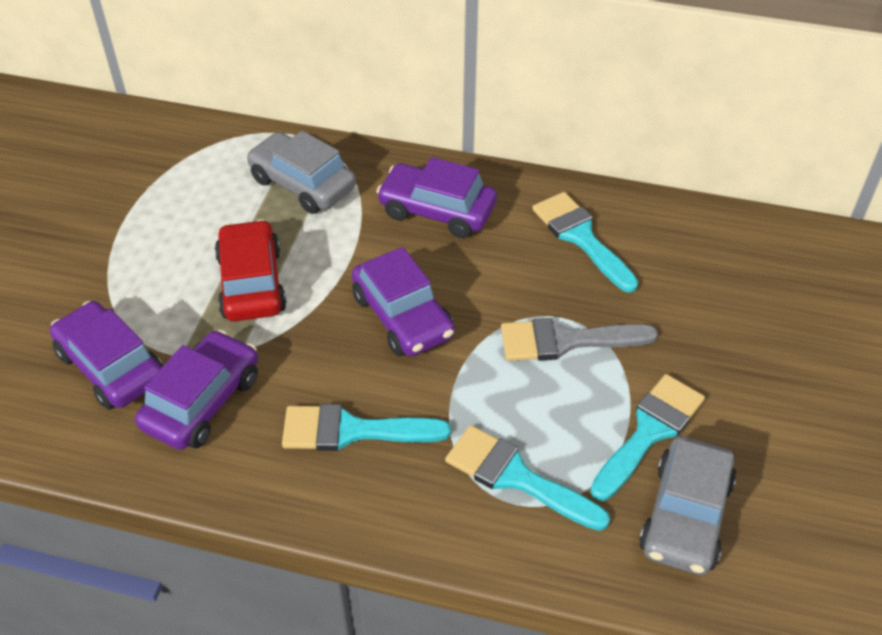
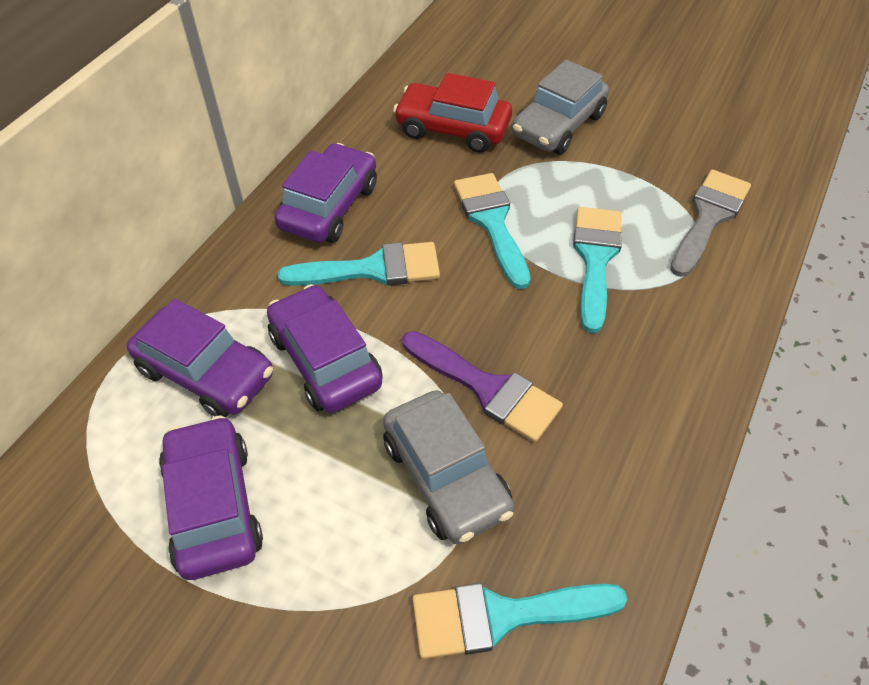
purple brush: 0 -> 1

